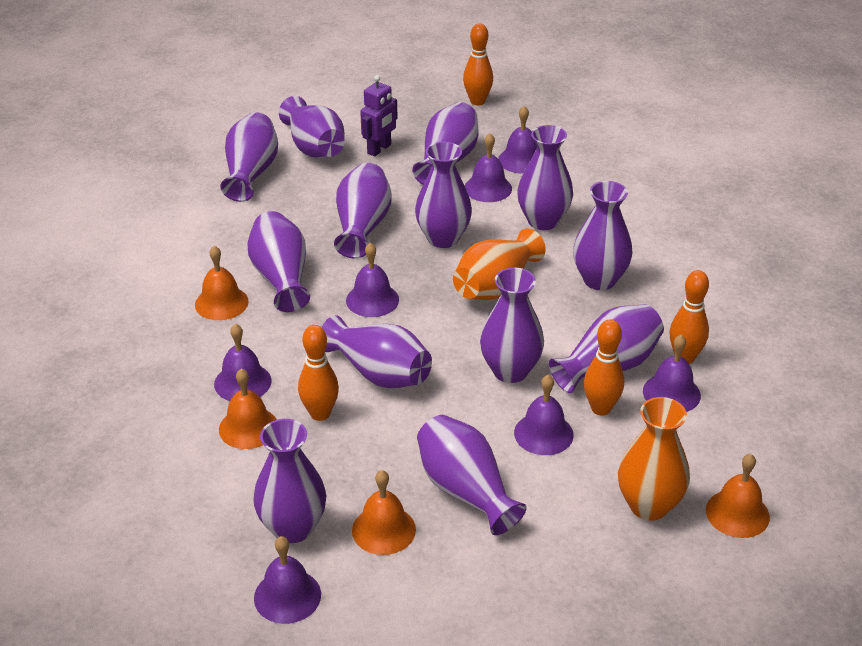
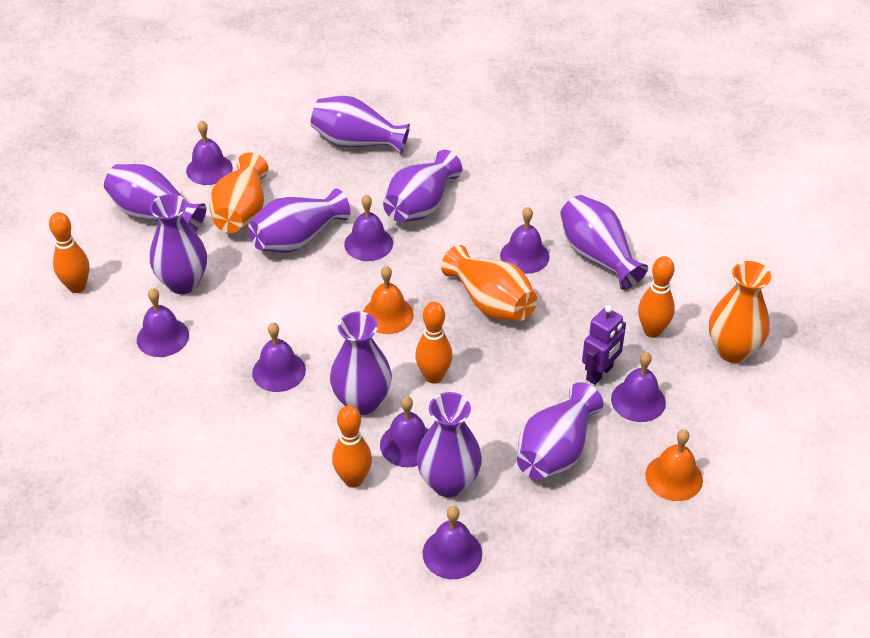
orange bell: 4 -> 2
orange vase: 2 -> 3
purple bell: 7 -> 8
purple vase: 13 -> 9

